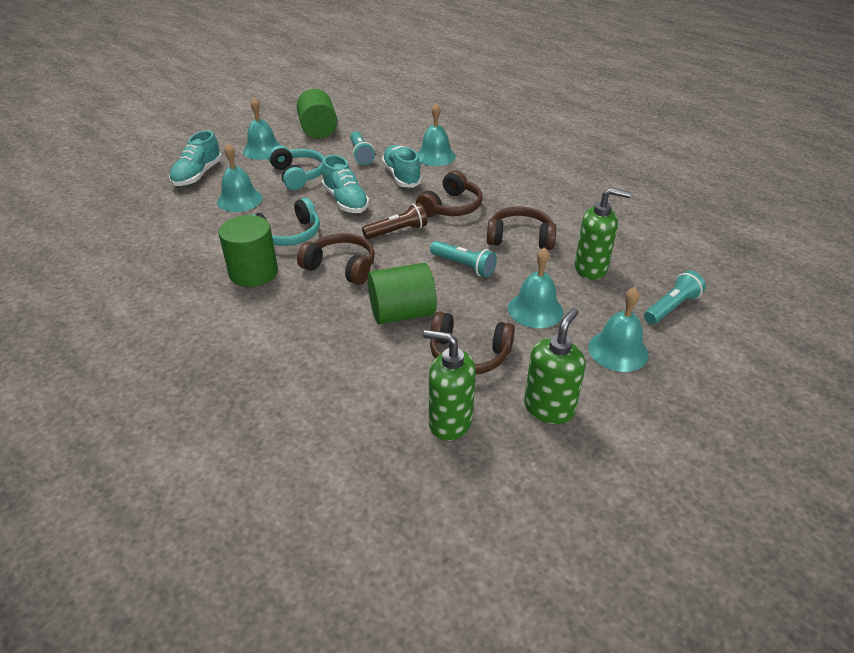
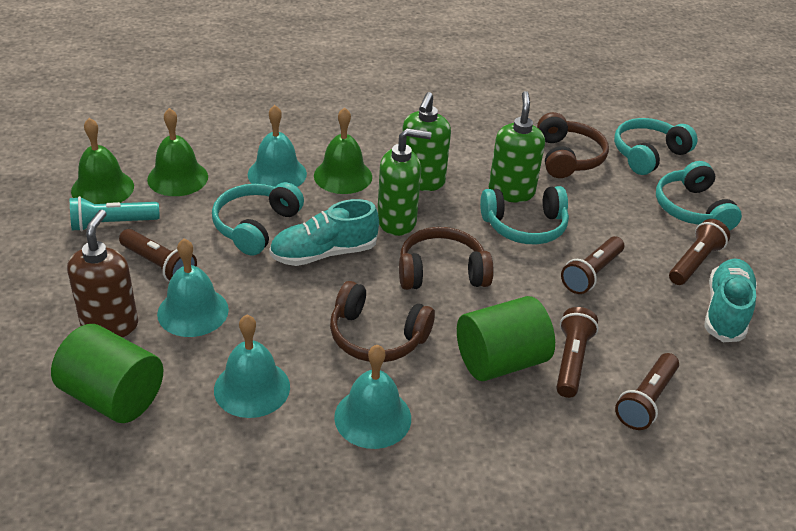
brown flashlight: 1 -> 5
brown headphones: 4 -> 3
brown soap dispenser: 0 -> 1
green bell: 0 -> 3
green cylinder: 3 -> 2
turquoise bell: 5 -> 4
turquoise flashlight: 3 -> 1
turquoise headphones: 2 -> 4
turquoise shoe: 3 -> 2

